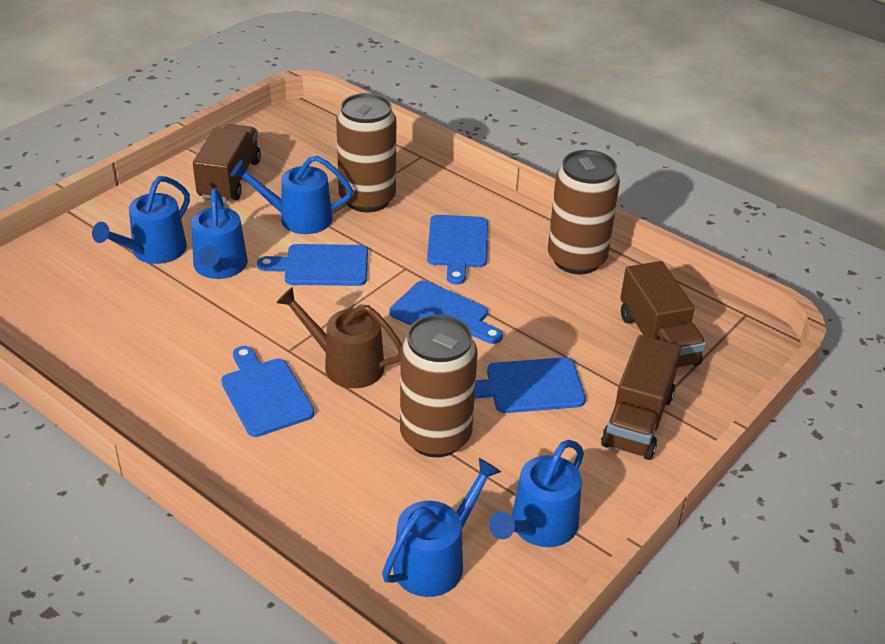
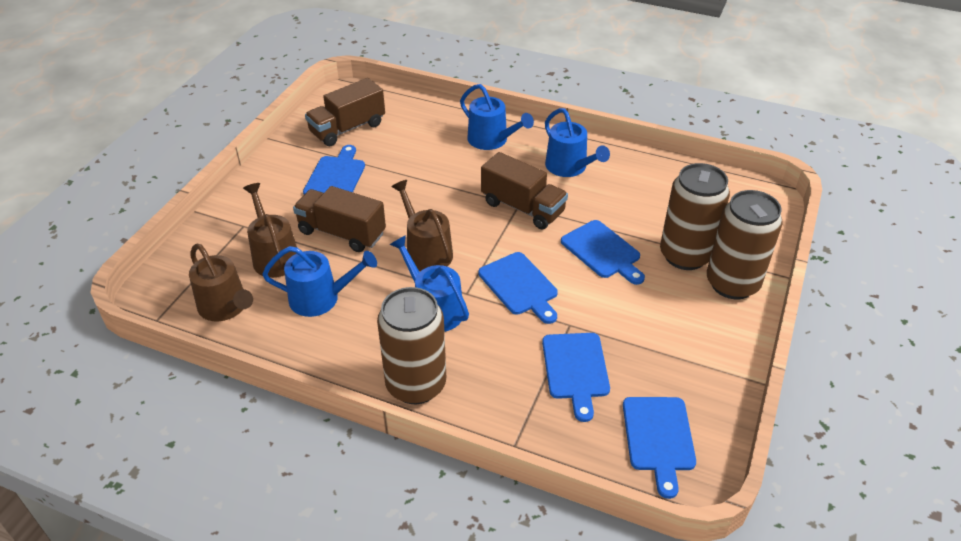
blue watering can: 5 -> 4
brown watering can: 1 -> 3

